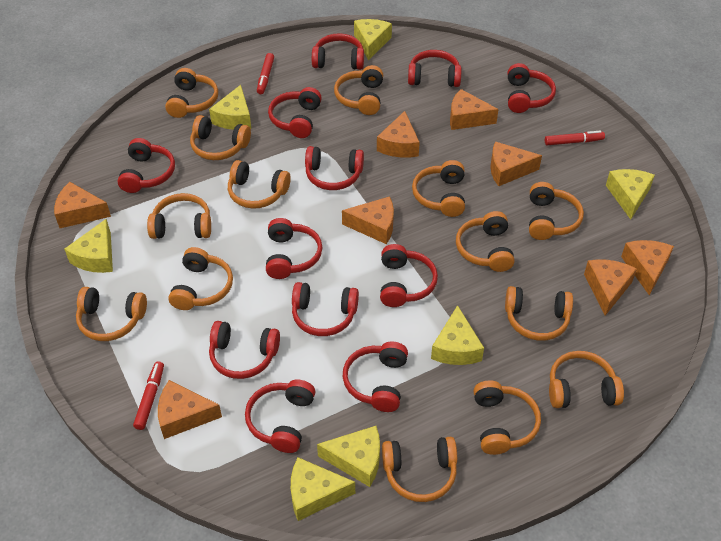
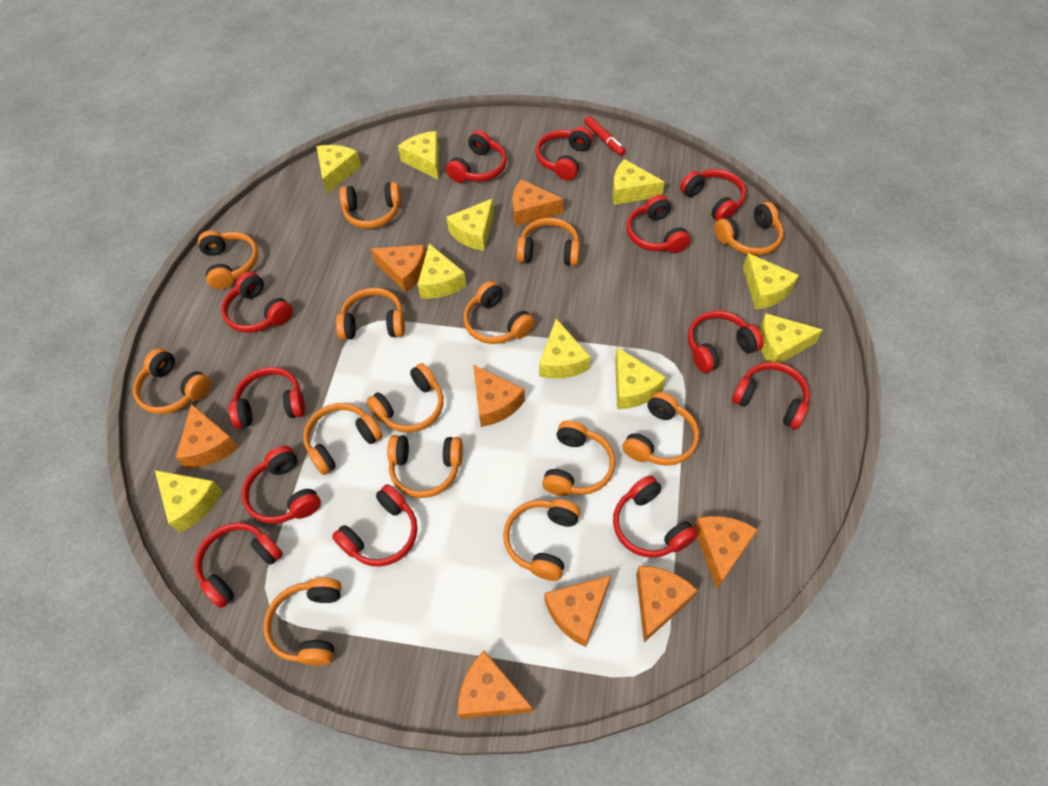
red marker: 3 -> 1
yellow cheese: 7 -> 10

